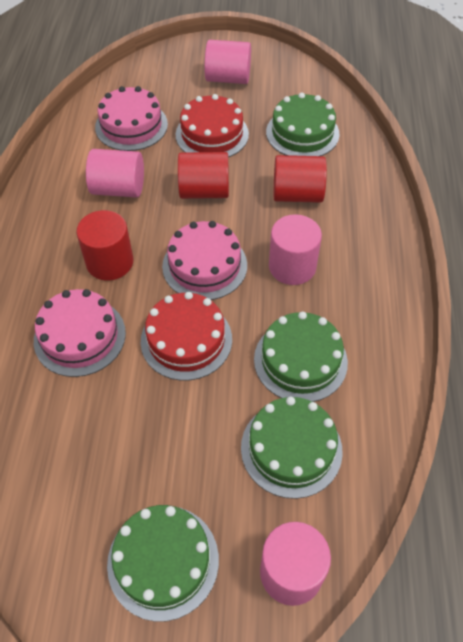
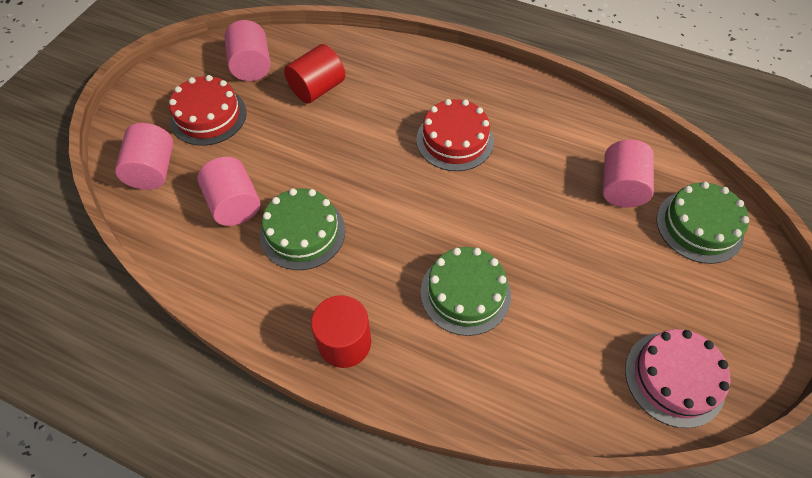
green cake: 4 -> 3
pink cake: 3 -> 1
red cylinder: 3 -> 2

